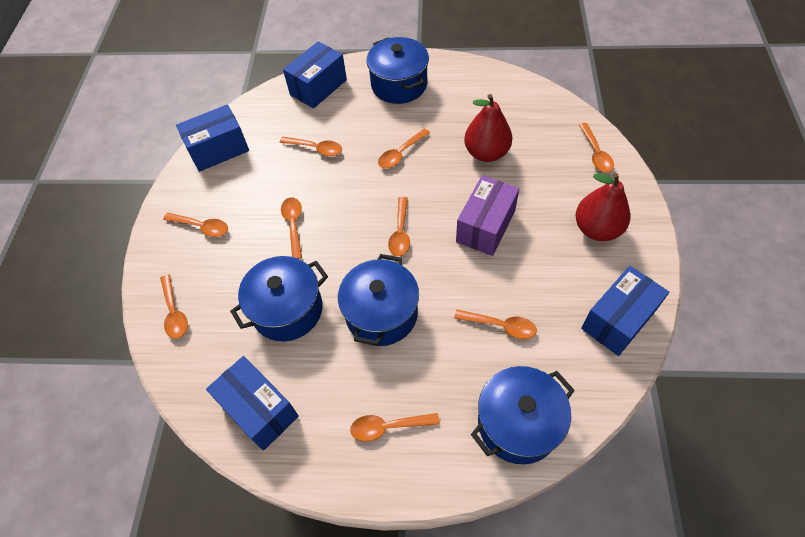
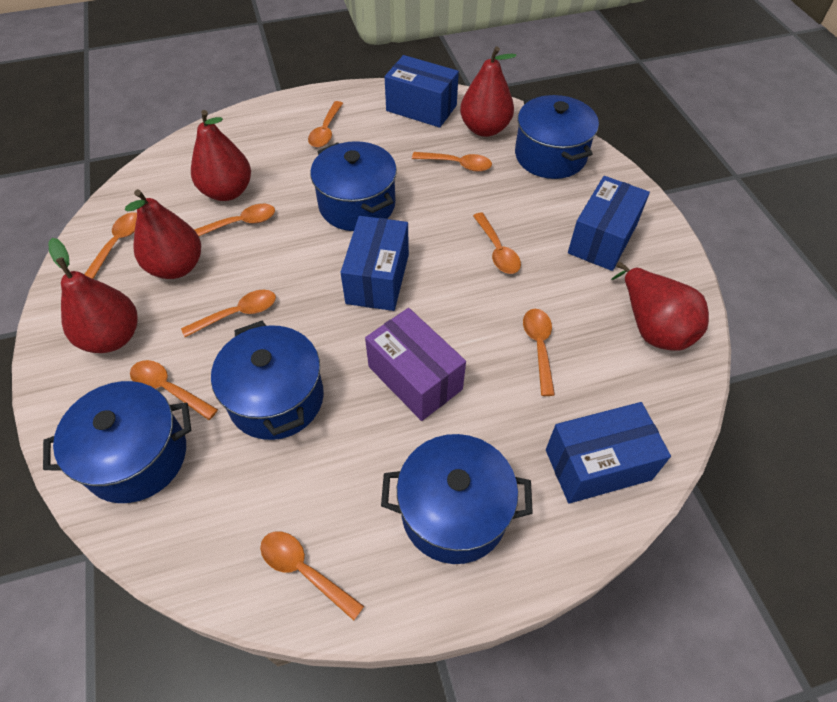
blue pot: 4 -> 5
red pear: 2 -> 5

